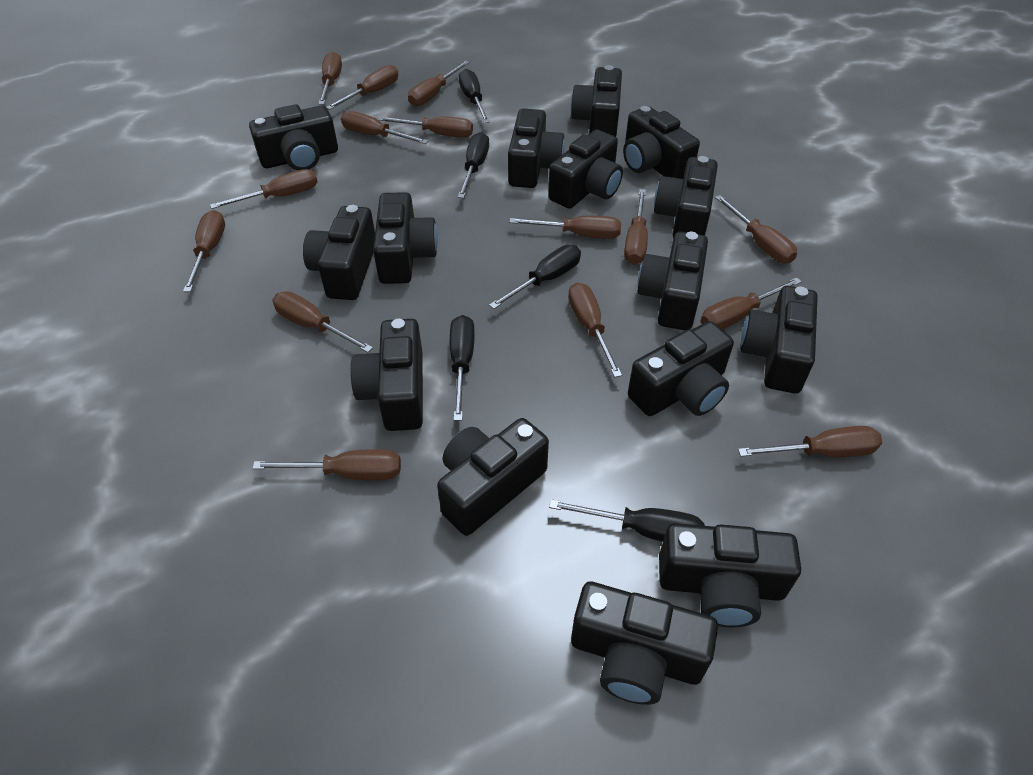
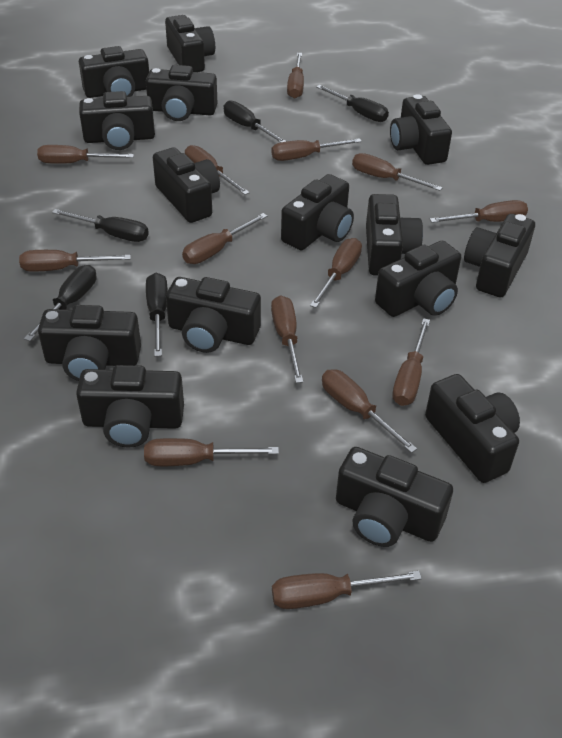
brown screwdriver: 15 -> 14

